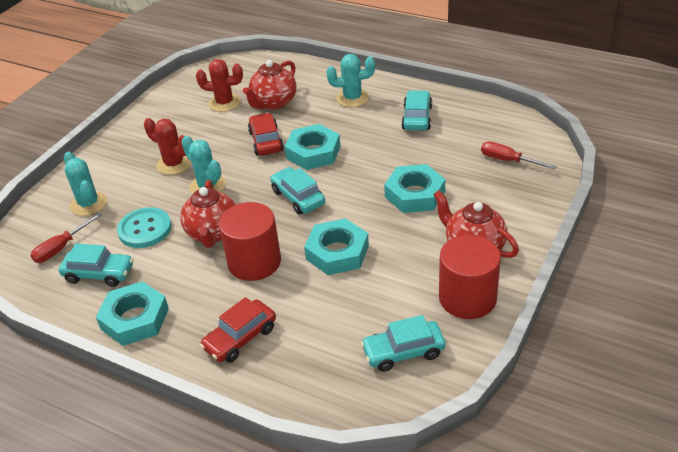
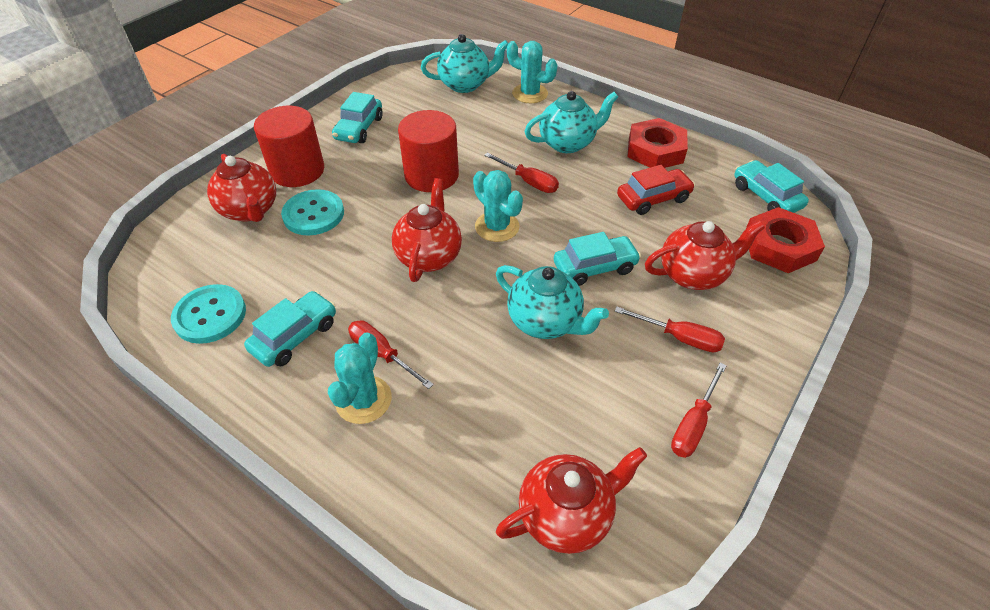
red cactus: 2 -> 0
red car: 2 -> 1
red nut: 0 -> 2
red screwdriver: 2 -> 4
red teapot: 3 -> 4
turquoise button: 1 -> 2
turquoise nut: 4 -> 0
turquoise teapot: 0 -> 3

